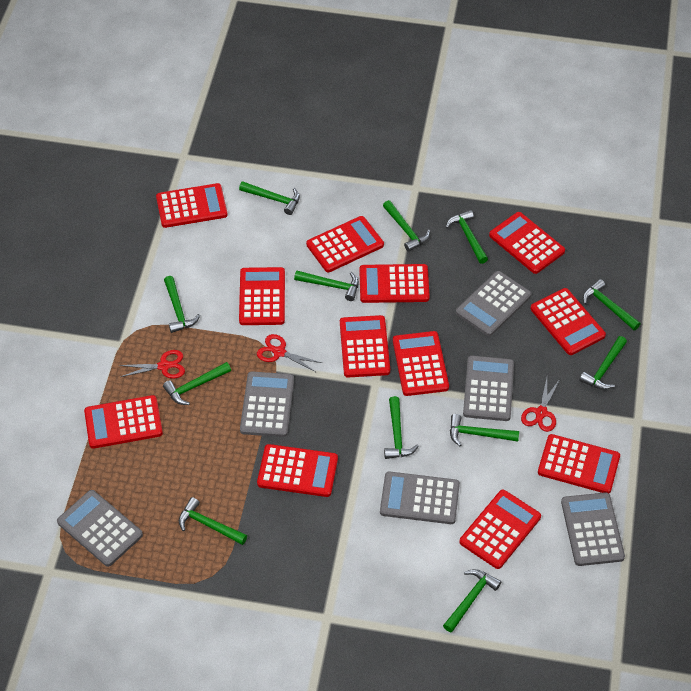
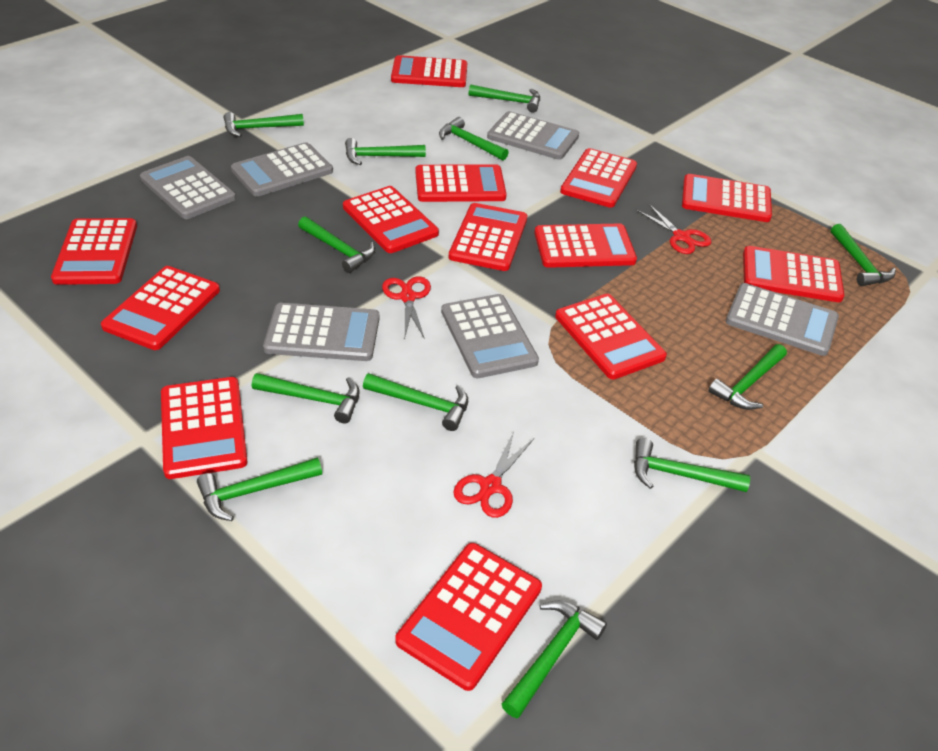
red calculator: 12 -> 13

